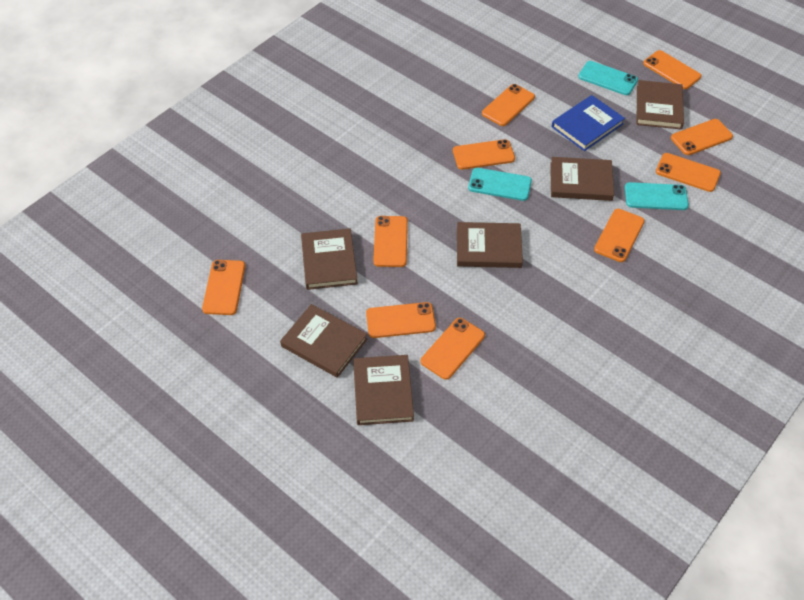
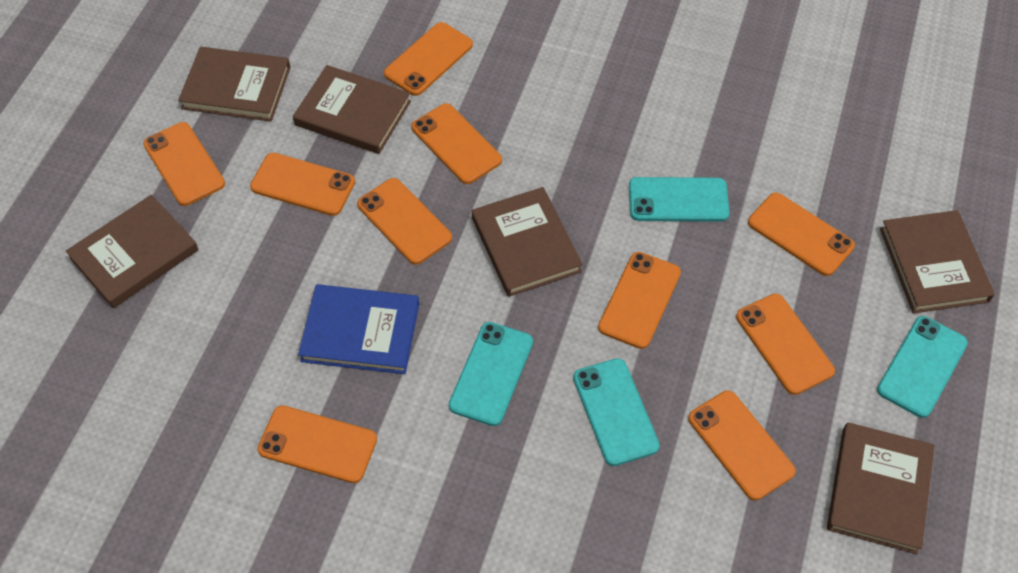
turquoise phone: 3 -> 4

